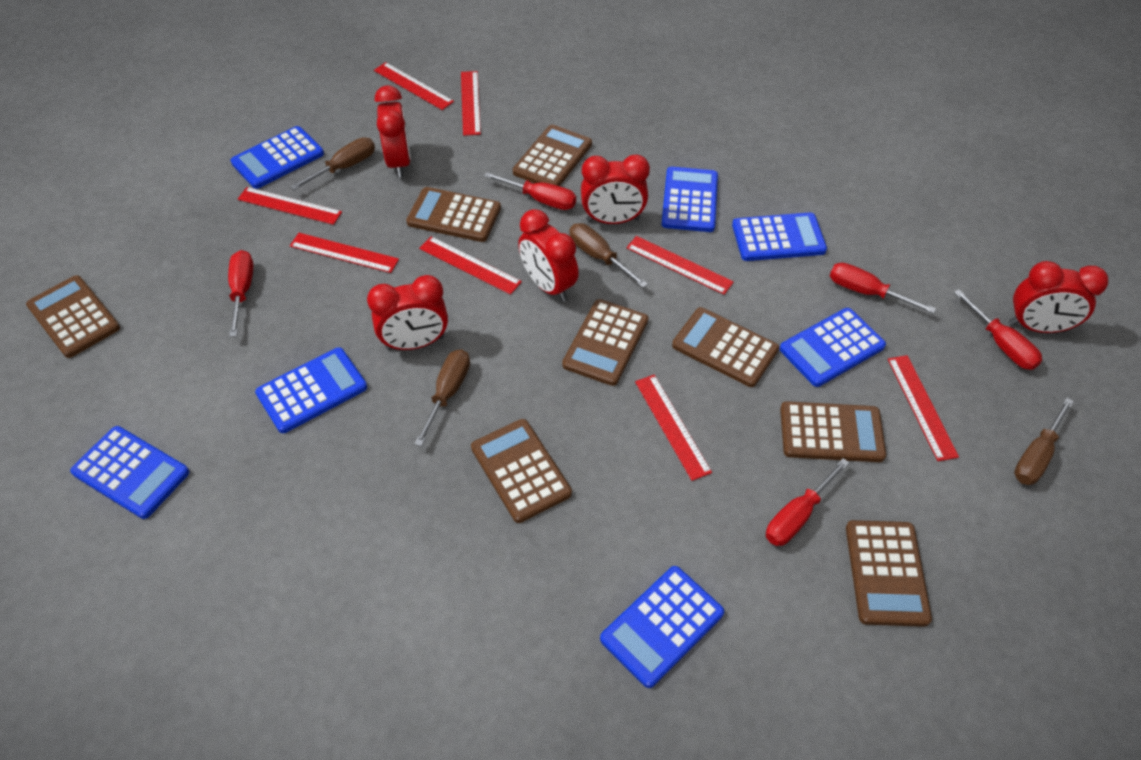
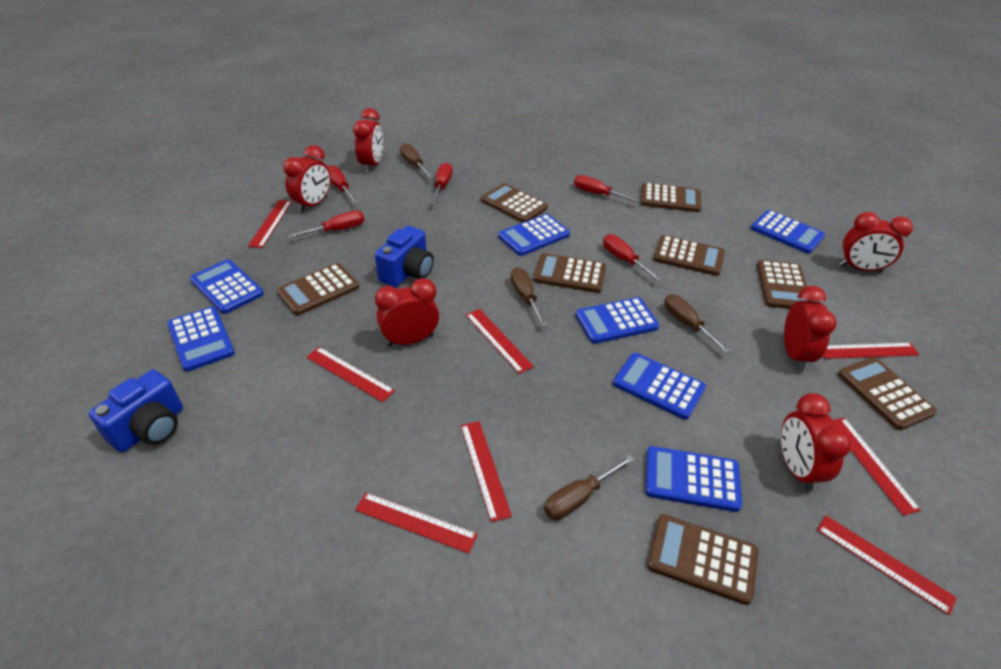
blue camera: 0 -> 2
red clock: 5 -> 6

